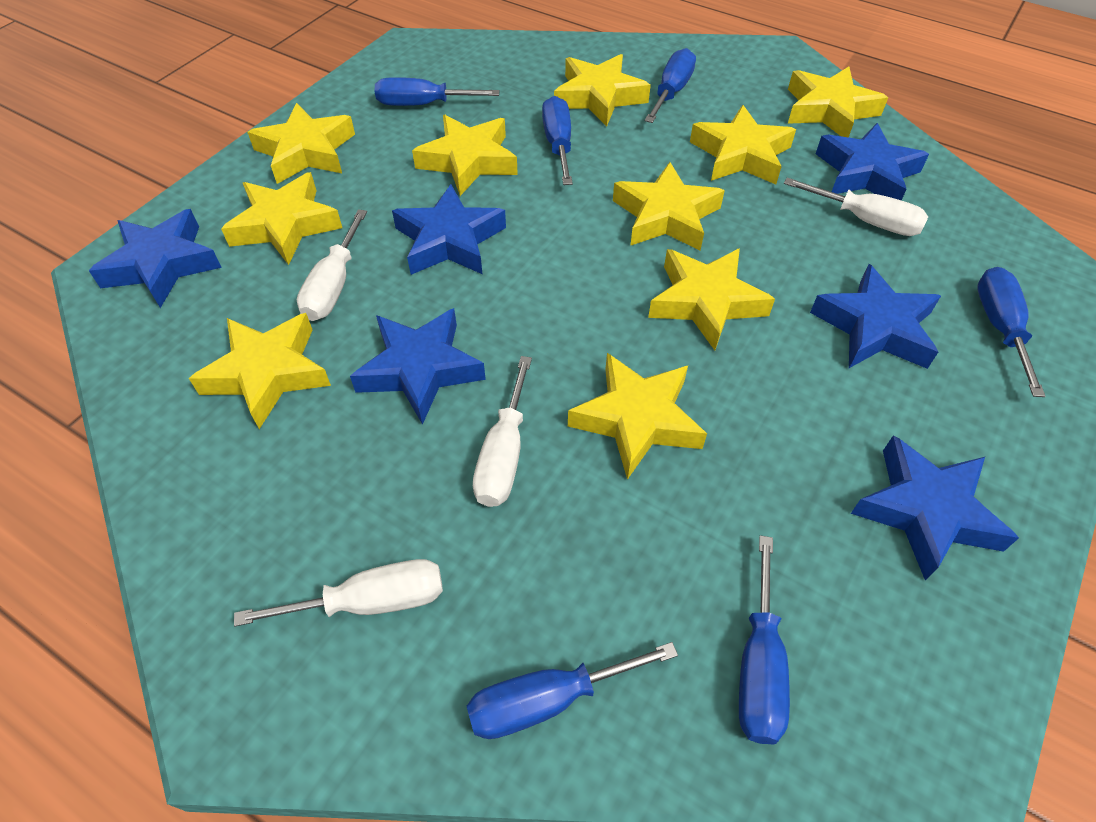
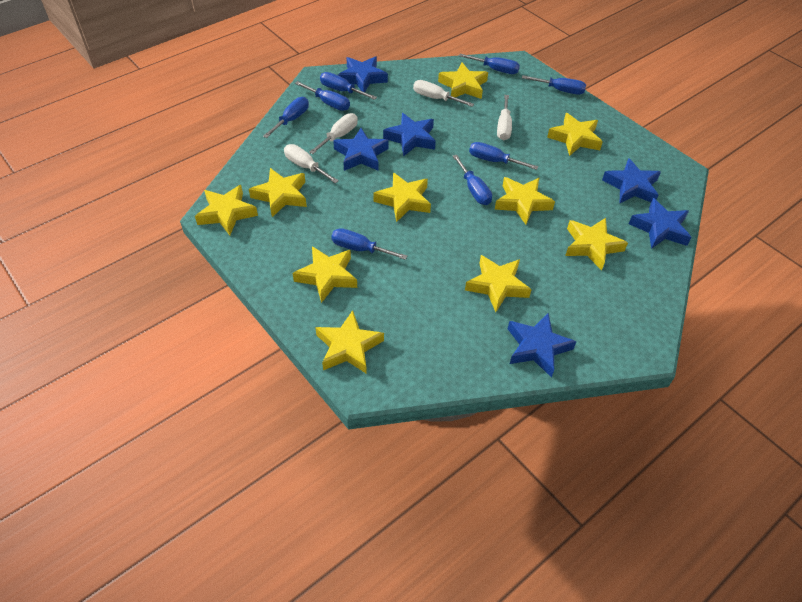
blue screwdriver: 6 -> 8

